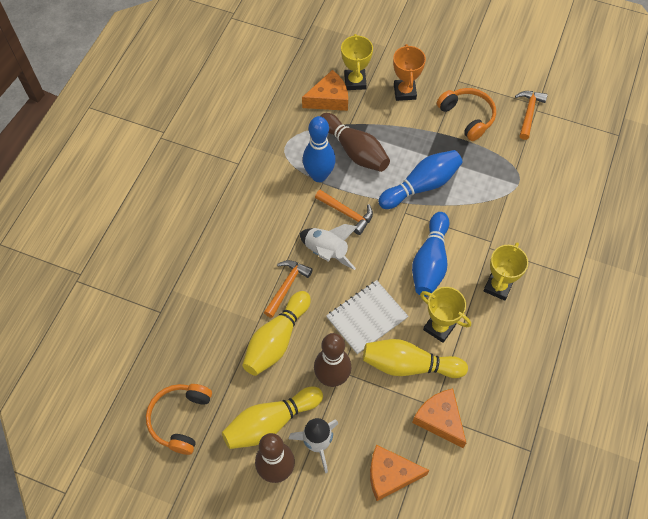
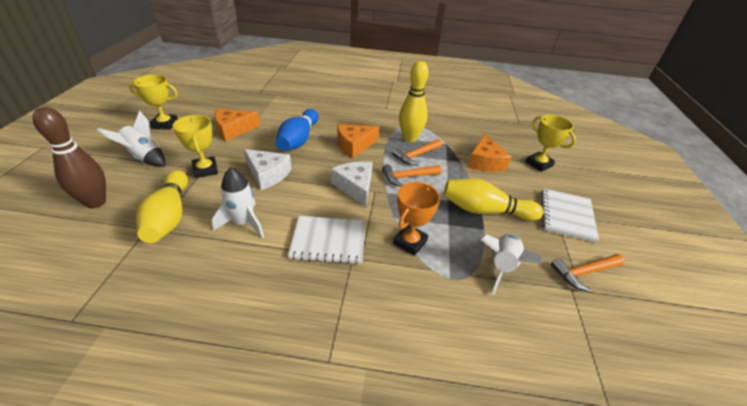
blue bowling pin: 3 -> 1
brown bowling pin: 3 -> 1
orange headphones: 2 -> 0
white cheese: 0 -> 2
white notebook: 1 -> 2
white rocket: 2 -> 3

